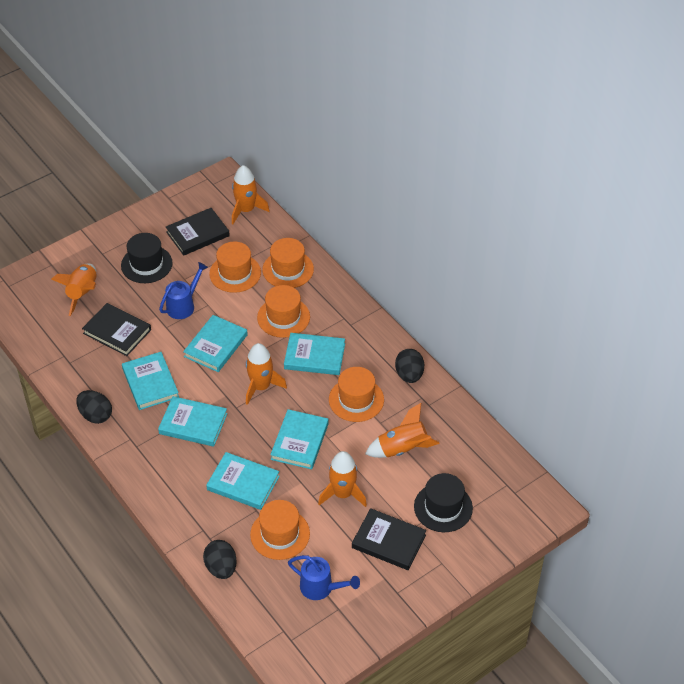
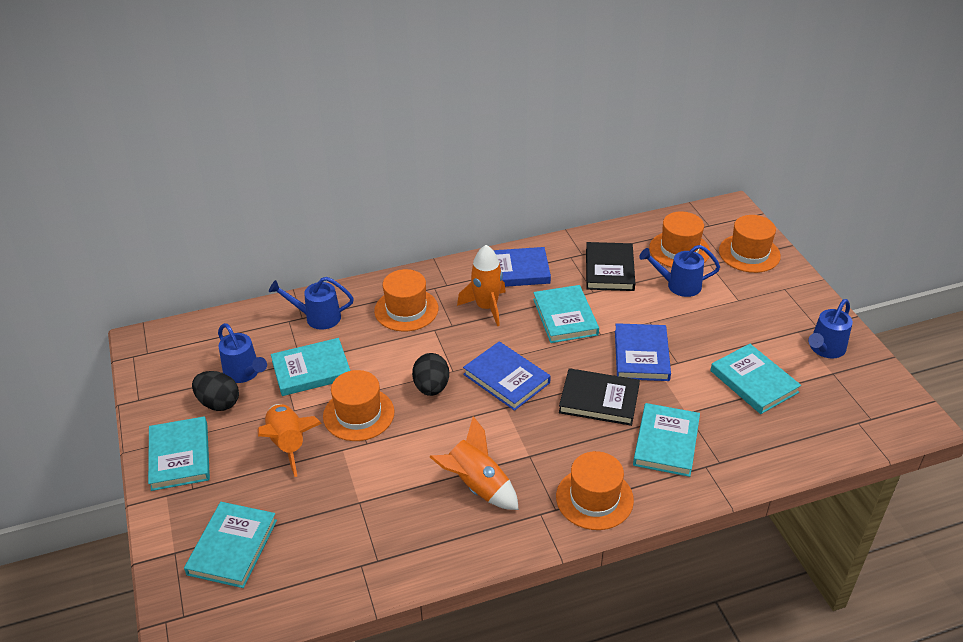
black book: 3 -> 2
black egg: 3 -> 2
black hat: 2 -> 0
blue book: 0 -> 3
blue watering can: 2 -> 4
orange rocket: 5 -> 3

